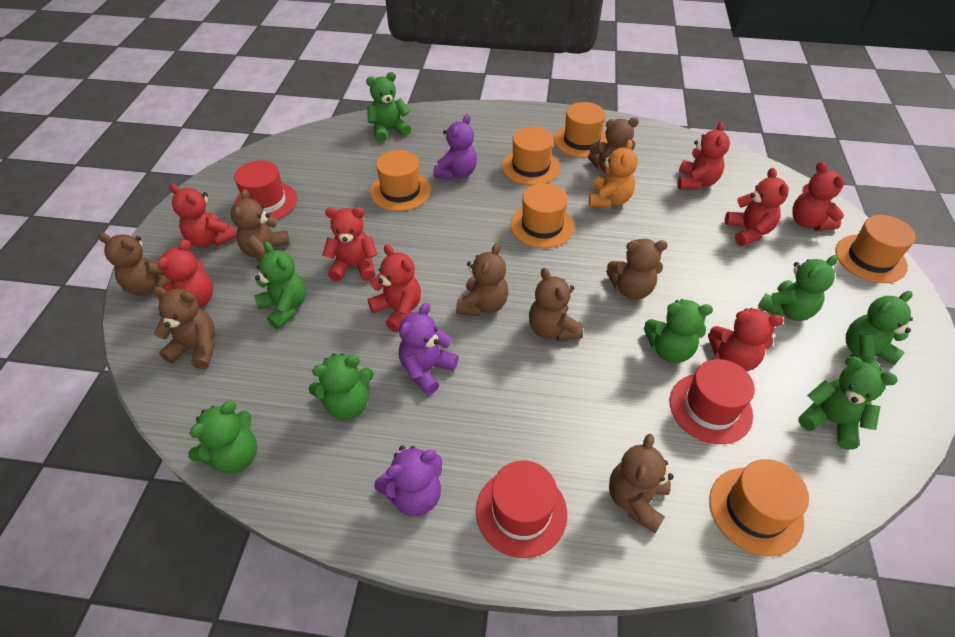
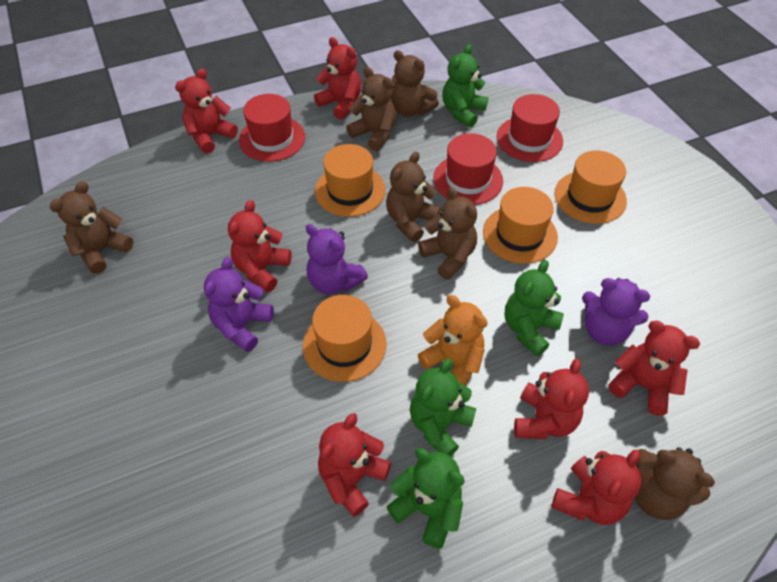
brown teddy bear: 8 -> 6
green teddy bear: 8 -> 4
orange hat: 6 -> 4
red teddy bear: 8 -> 7

